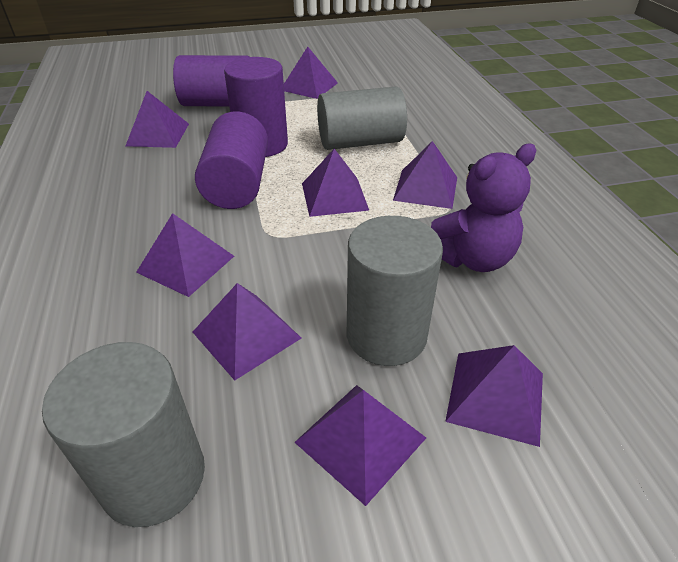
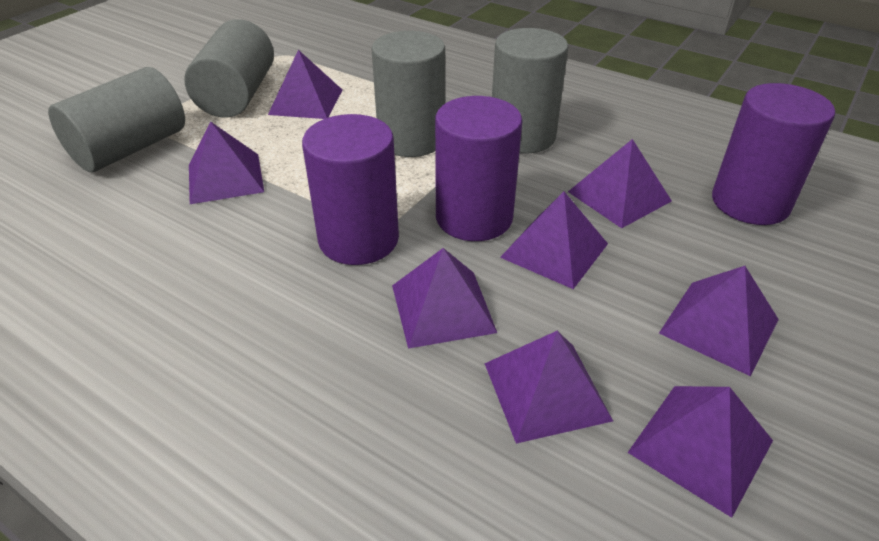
grey cylinder: 3 -> 4
purple teddy bear: 1 -> 0

